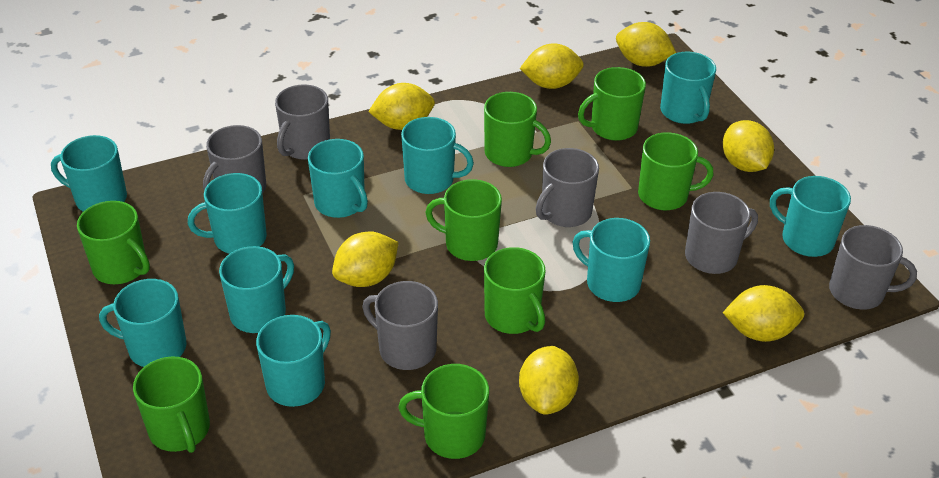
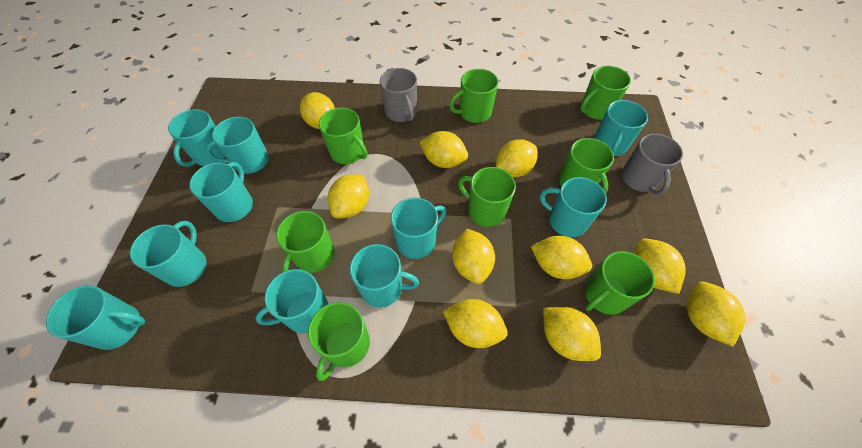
grey mug: 6 -> 2
yellow lemon: 7 -> 10

